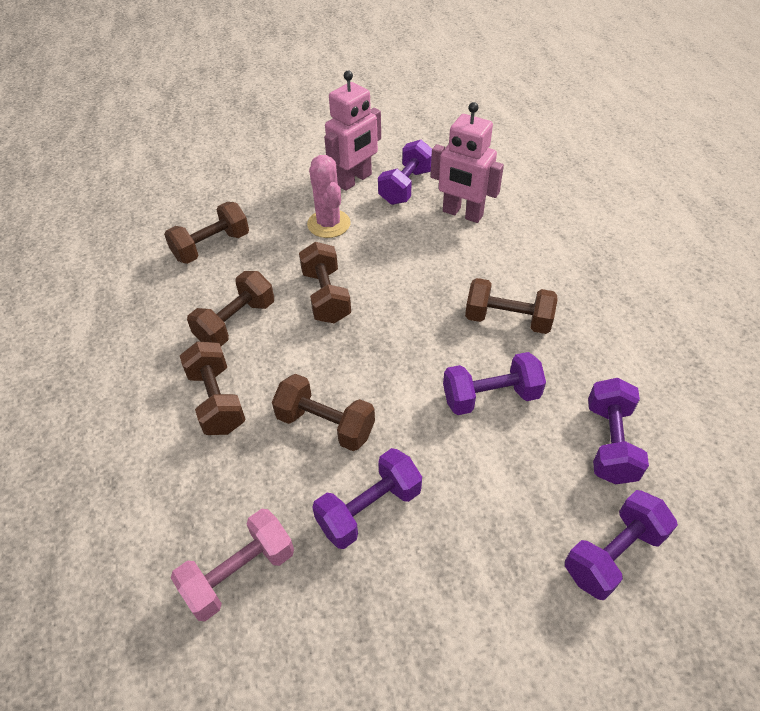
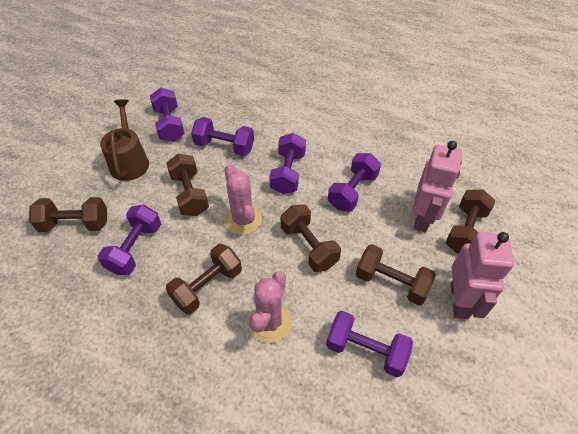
brown watering can: 0 -> 1
pink cactus: 1 -> 2
pink dumbbell: 1 -> 0
purple dumbbell: 5 -> 6

